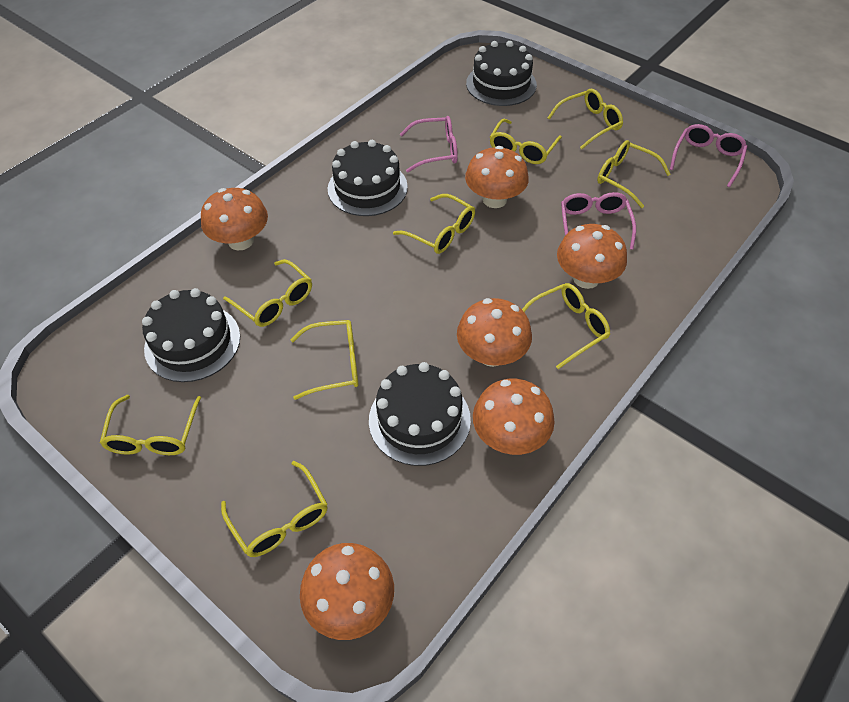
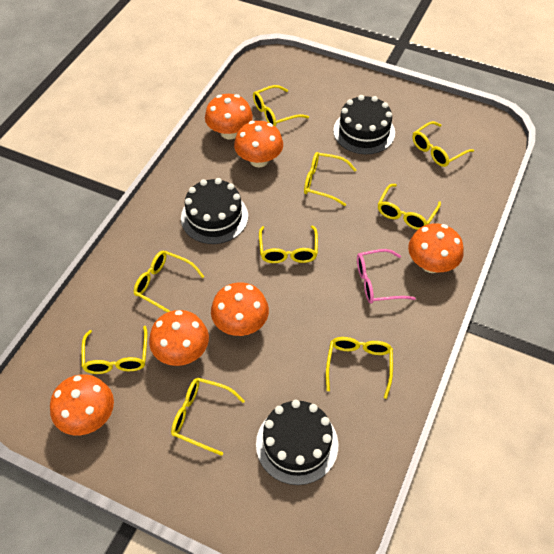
black cake: 4 -> 3
pink glasses: 3 -> 1

